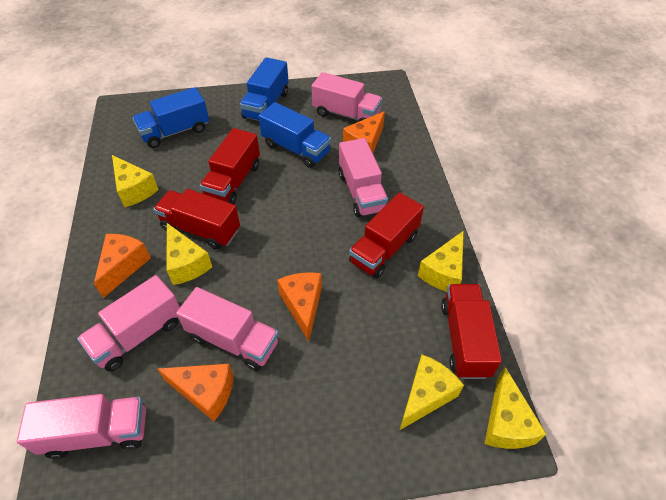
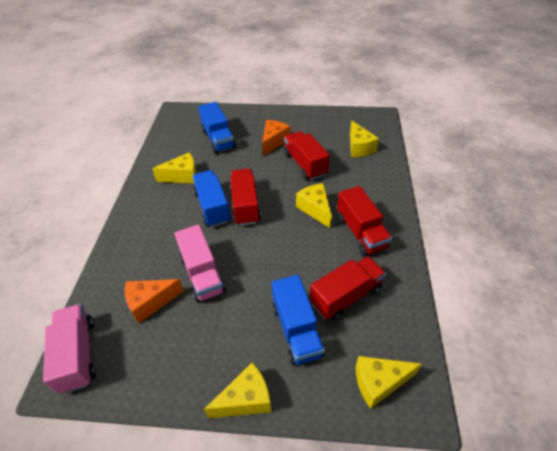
orange cheese: 4 -> 2
pink truck: 5 -> 2

